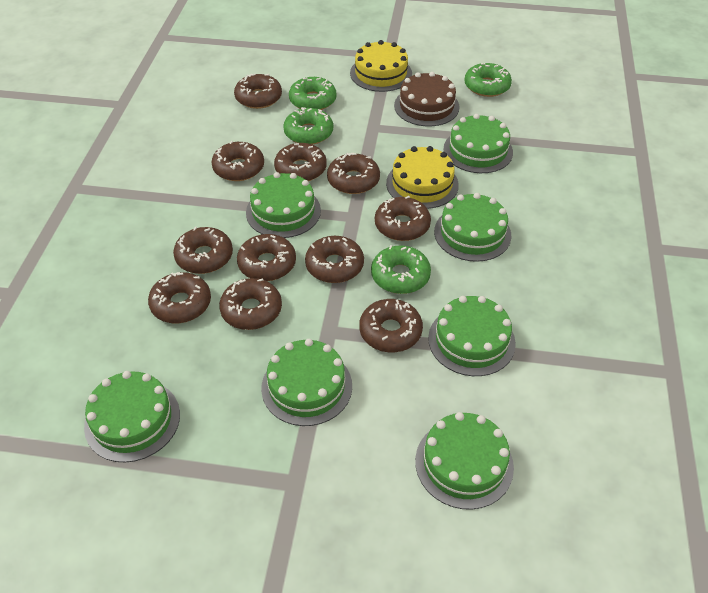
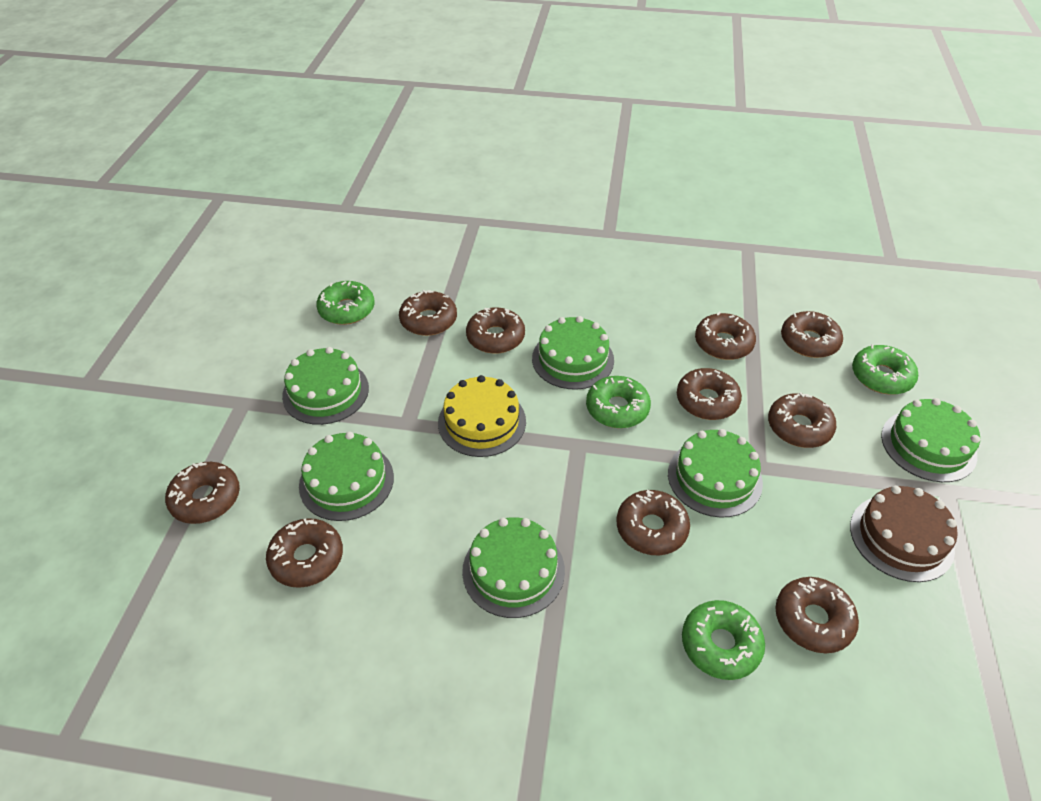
brown donut: 11 -> 10
green cake: 7 -> 6
yellow cake: 2 -> 1

